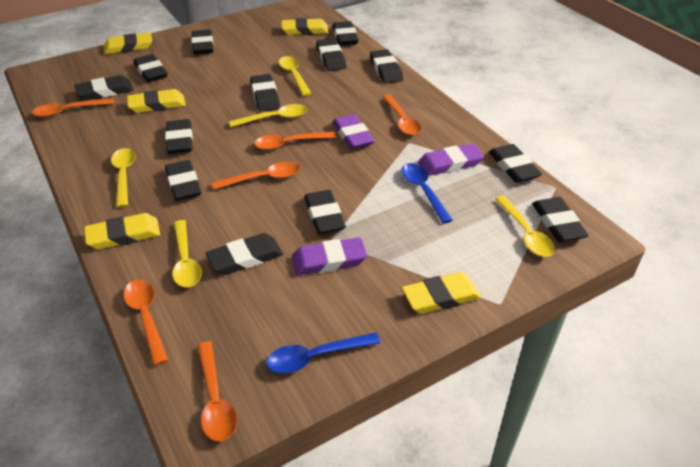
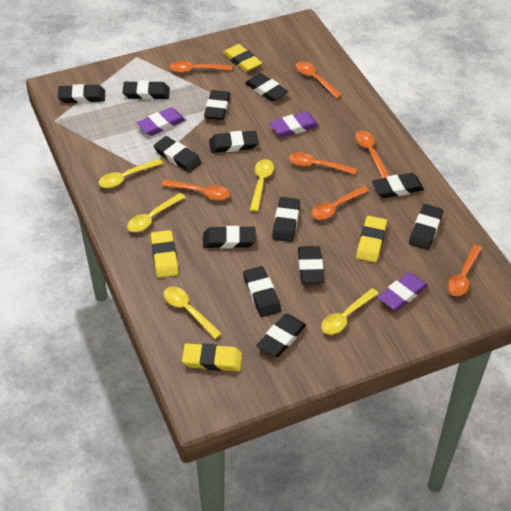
blue spoon: 2 -> 0
orange spoon: 6 -> 7
yellow eraser: 5 -> 4

